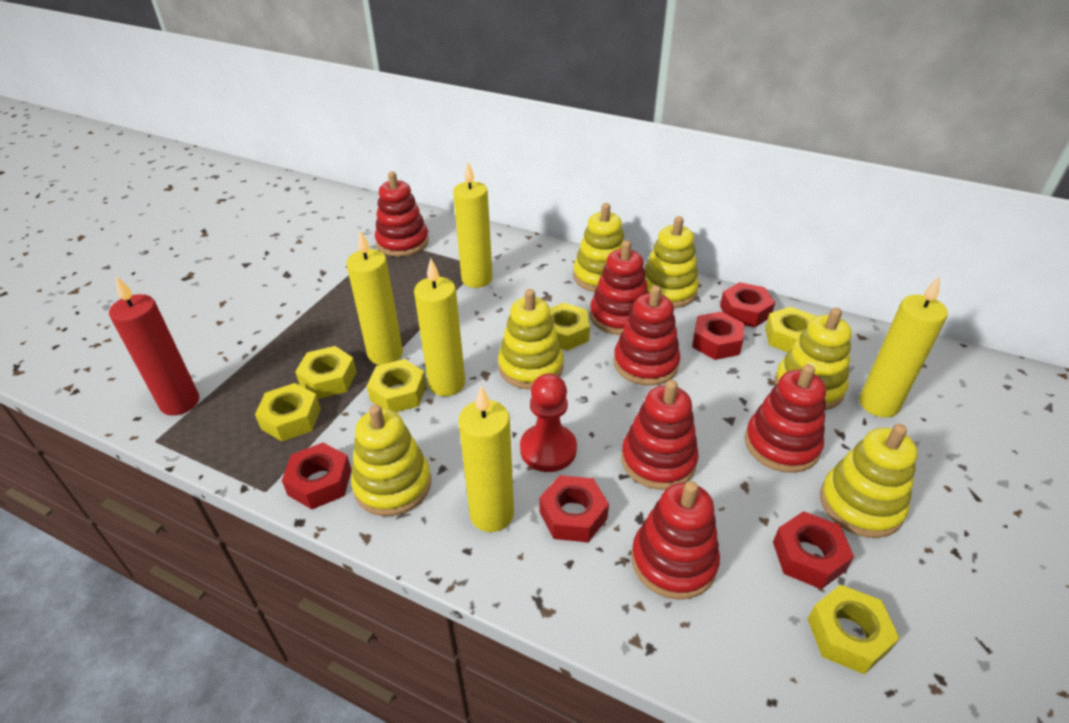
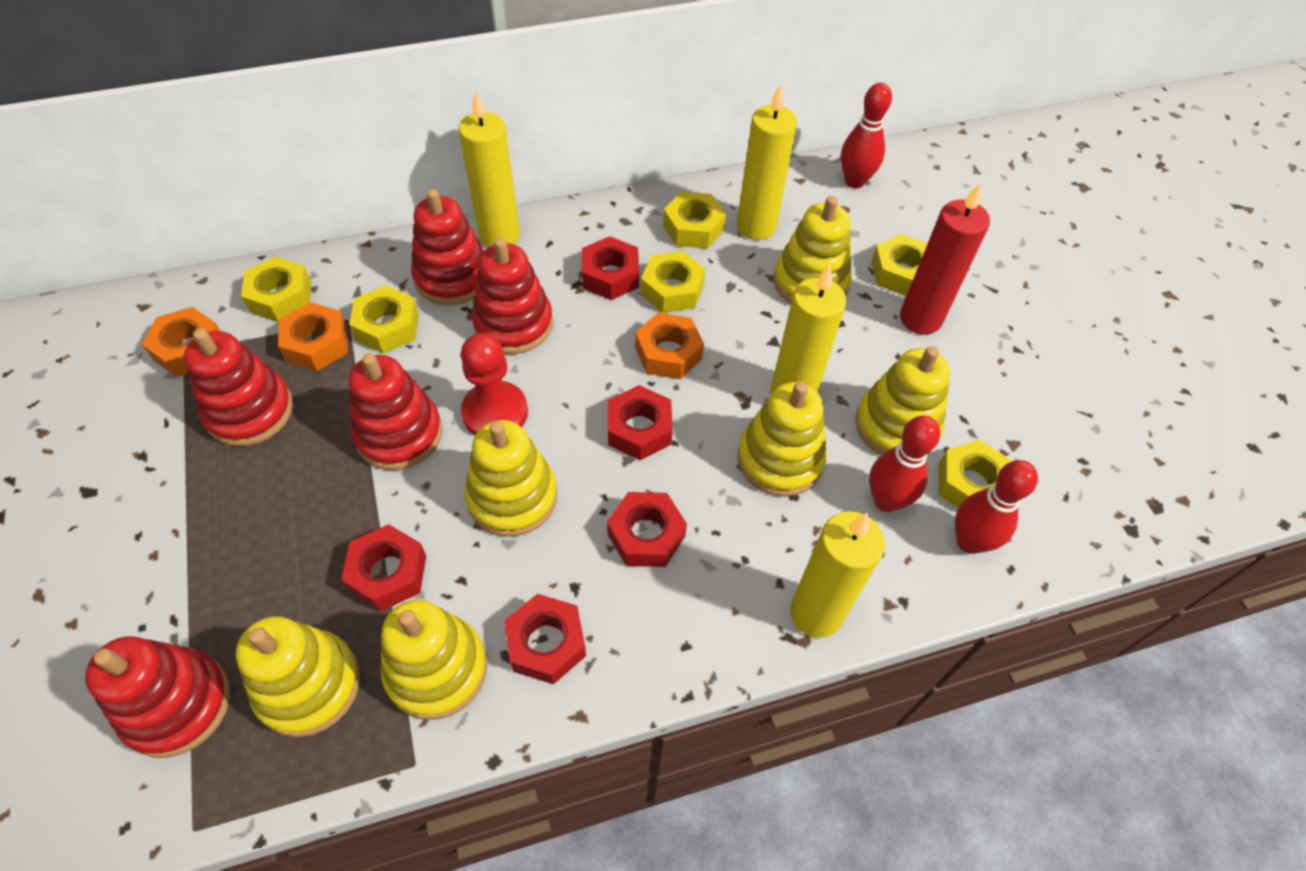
orange nut: 0 -> 3
red bowling pin: 0 -> 3
red stacking toy: 6 -> 5
yellow candle: 5 -> 4

